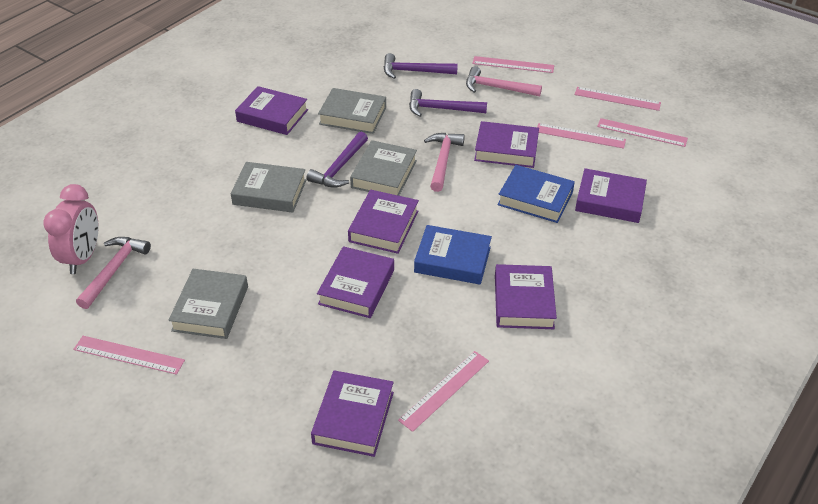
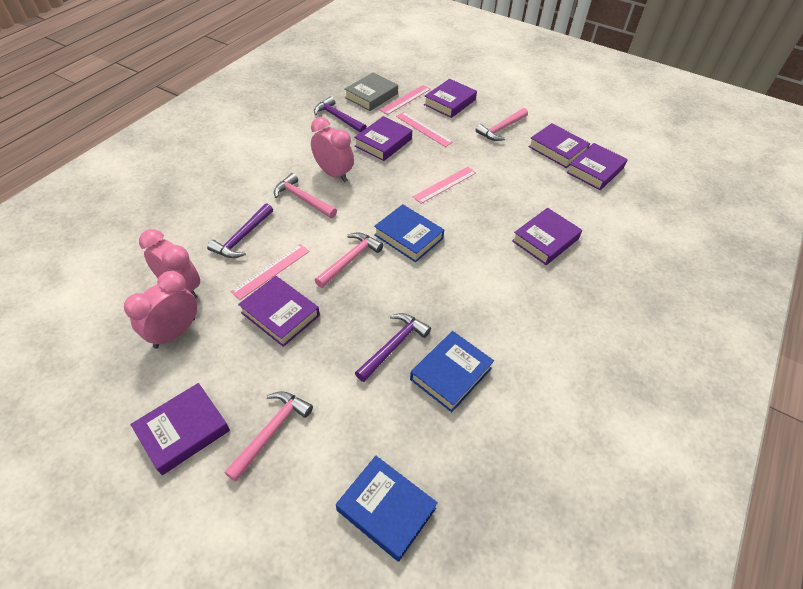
blue book: 2 -> 3
grey book: 4 -> 1
pink clock: 1 -> 3
pink hammer: 3 -> 4
pink ruler: 6 -> 4

